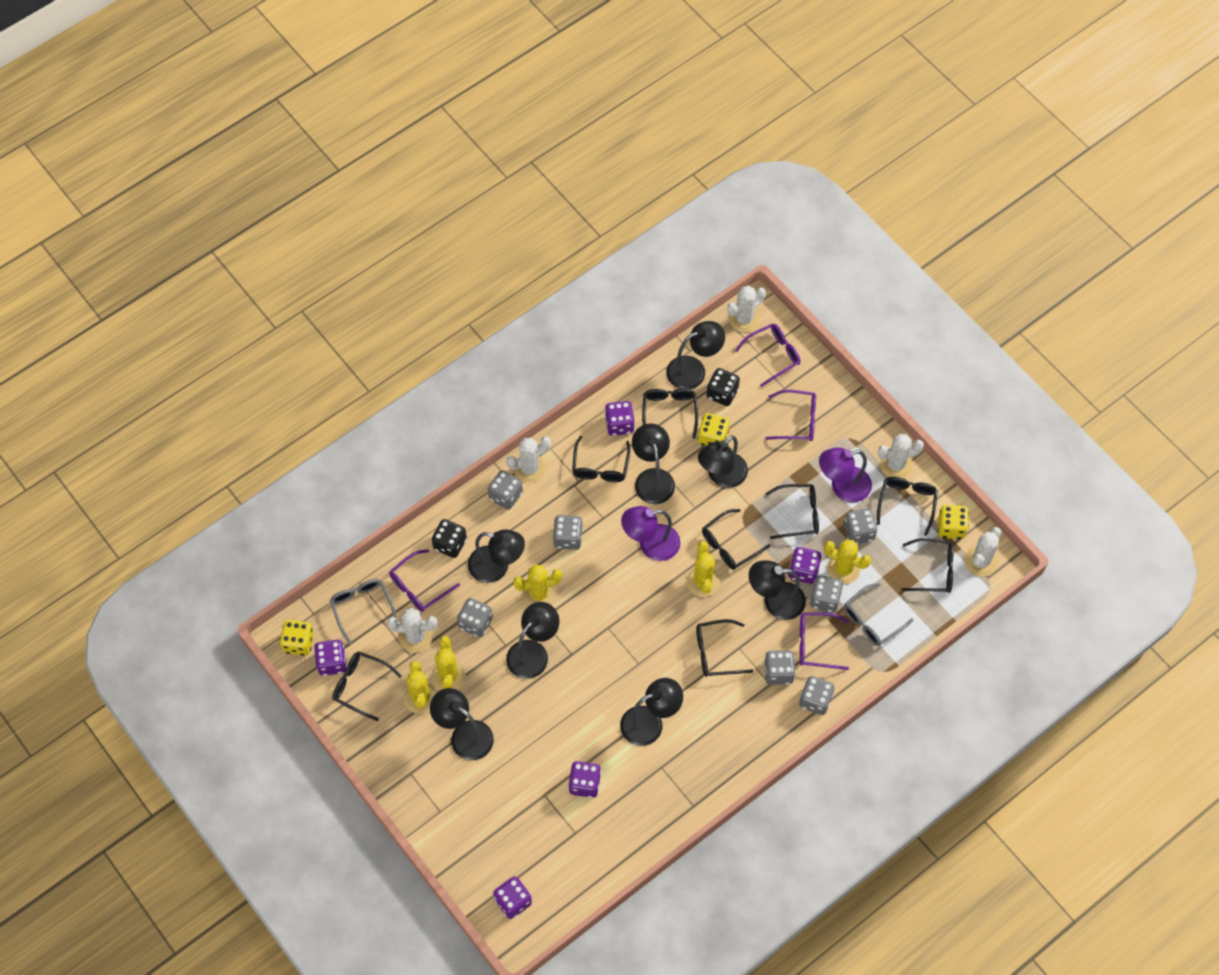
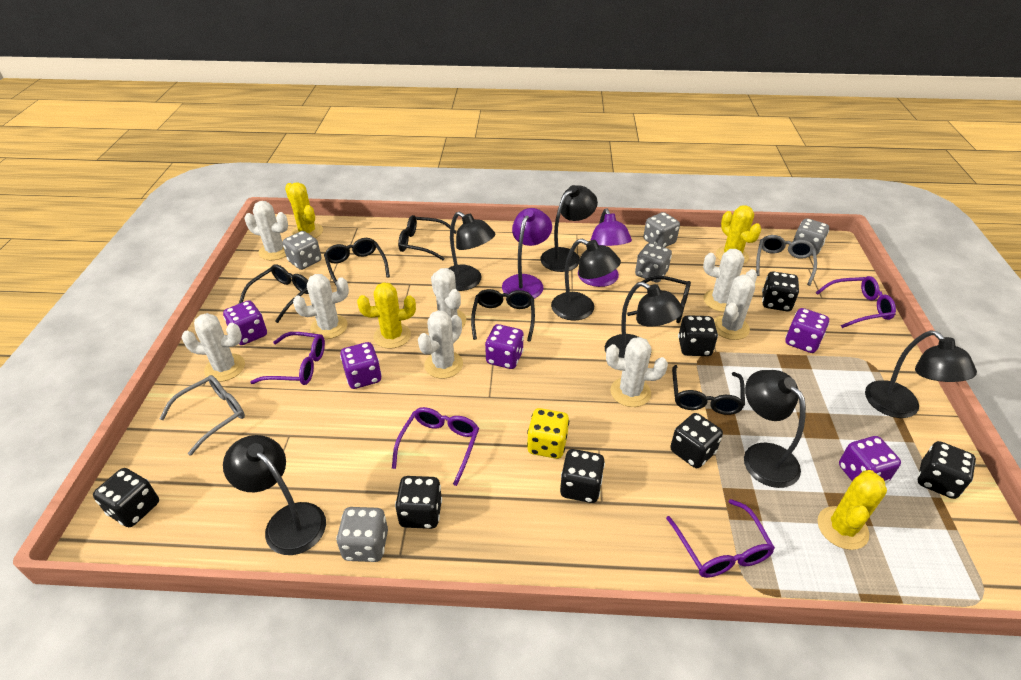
black dice: 2 -> 7
black glasses: 8 -> 6
black lamp: 8 -> 7
grey dice: 7 -> 5
white cactus: 5 -> 8
yellow cactus: 5 -> 4
yellow dice: 3 -> 1

